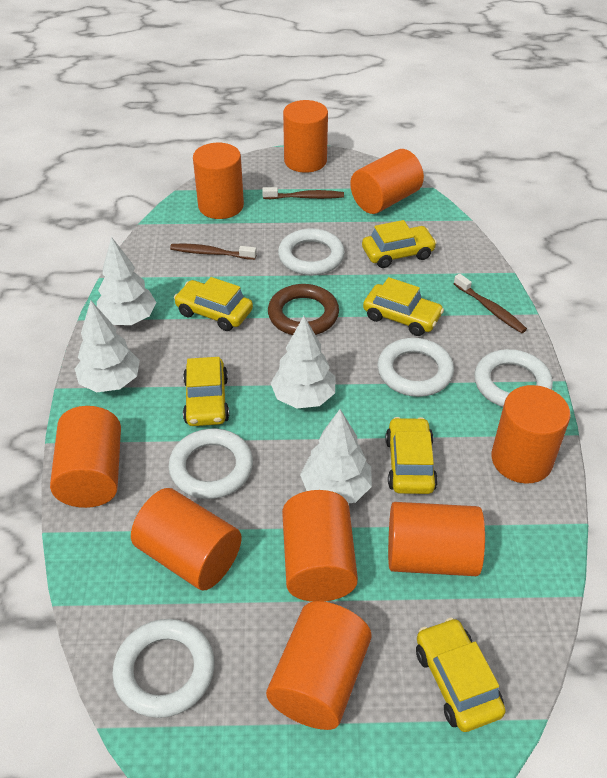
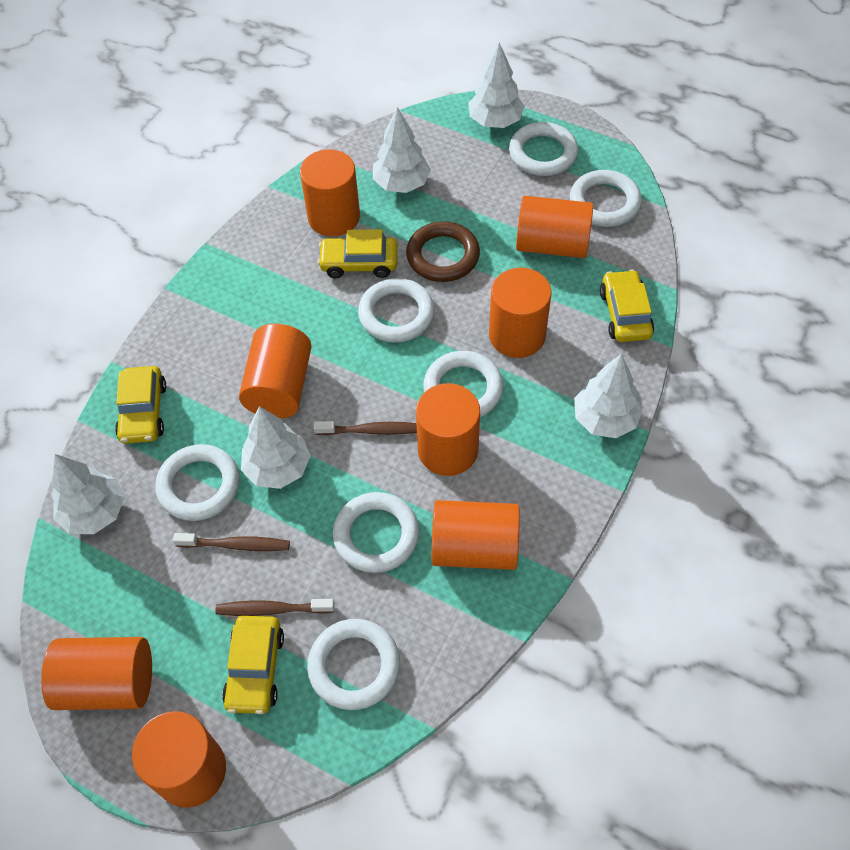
orange cylinder: 9 -> 8
white ring: 5 -> 7
white tree: 4 -> 5
yellow car: 6 -> 4

